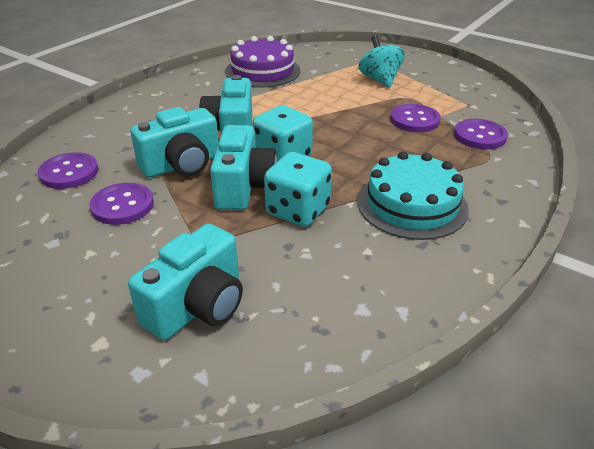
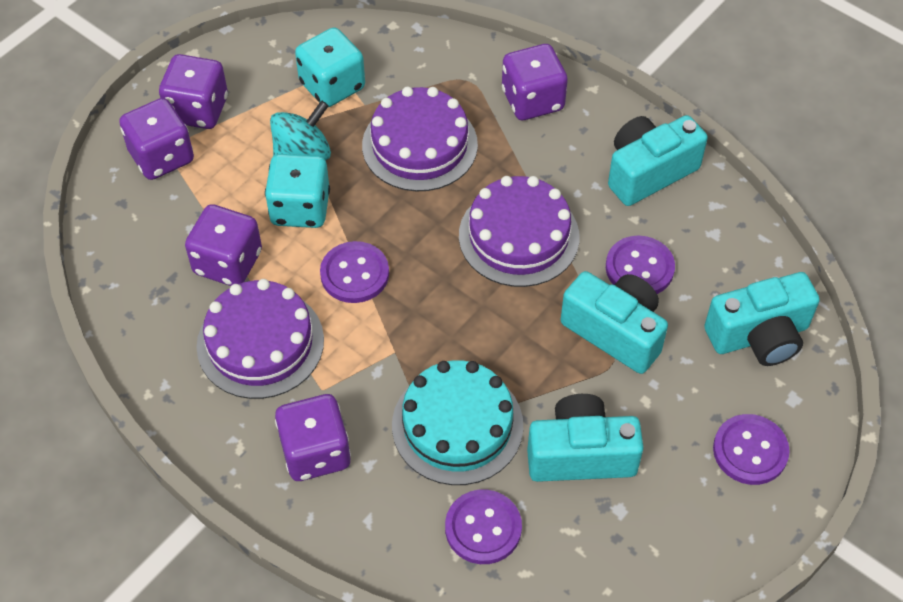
purple cake: 1 -> 3
purple dice: 0 -> 5

